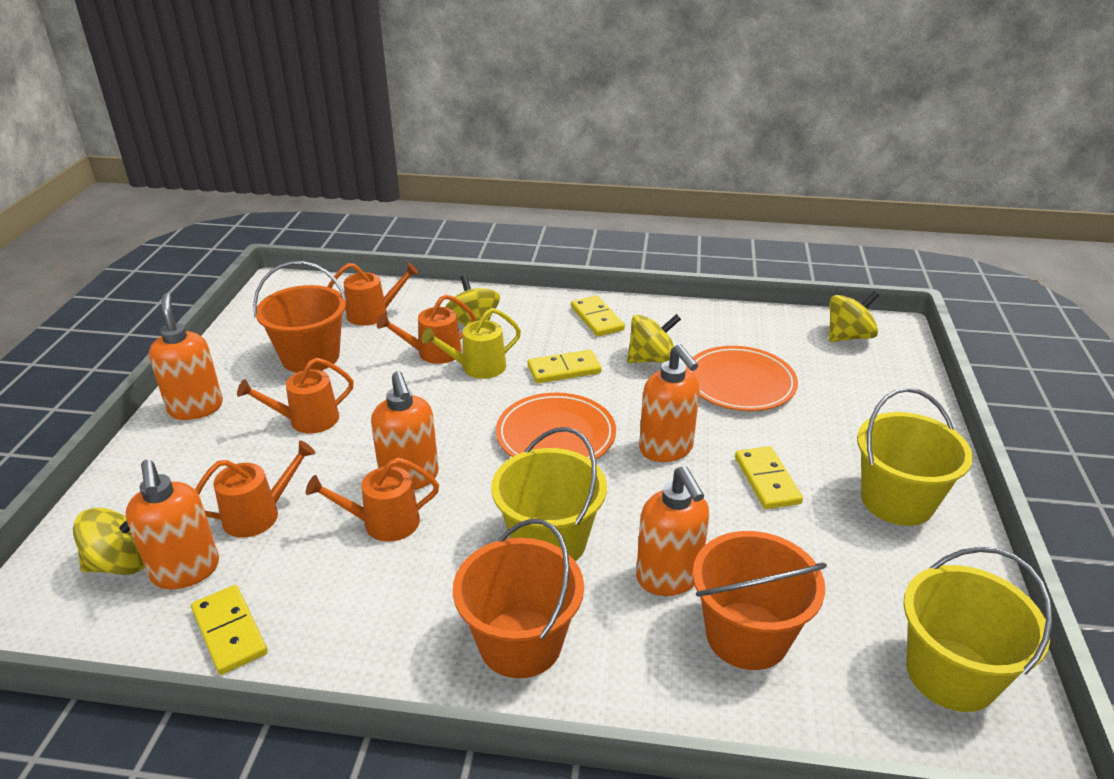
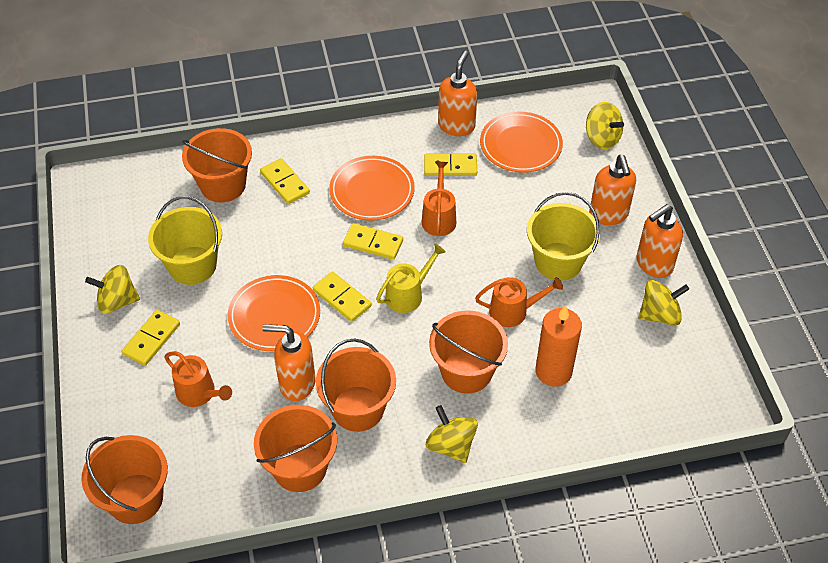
orange bucket: 3 -> 5
orange candle: 0 -> 1
orange plate: 2 -> 3
orange soap dispenser: 5 -> 4
orange watering can: 5 -> 3
yellow bucket: 3 -> 2
yellow domino: 4 -> 5

